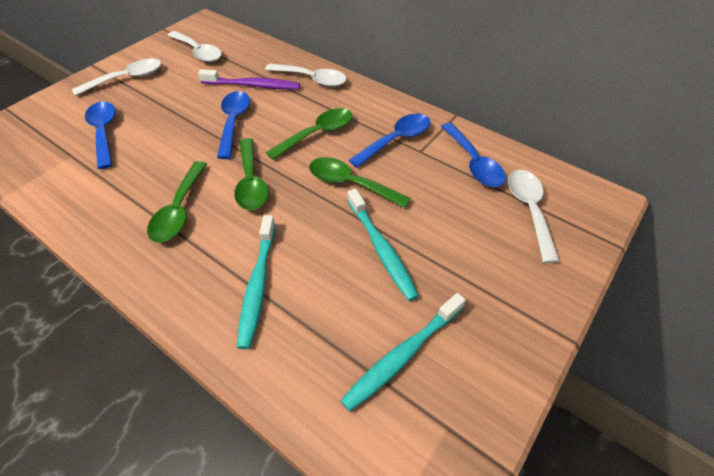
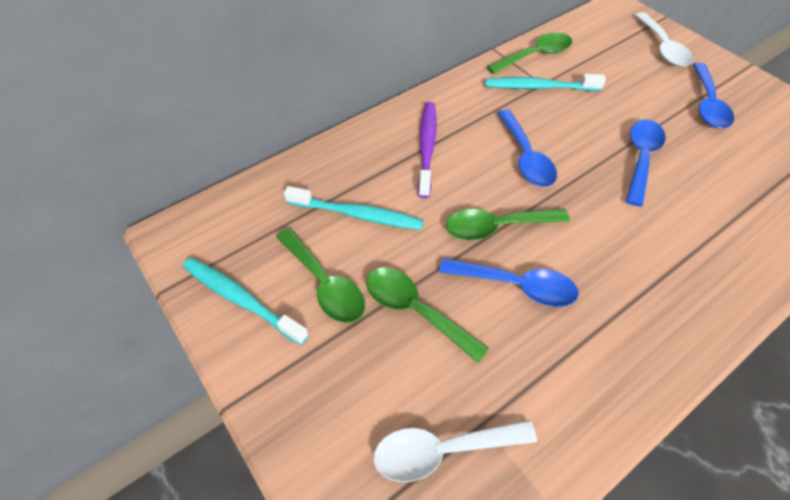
white spoon: 4 -> 2

